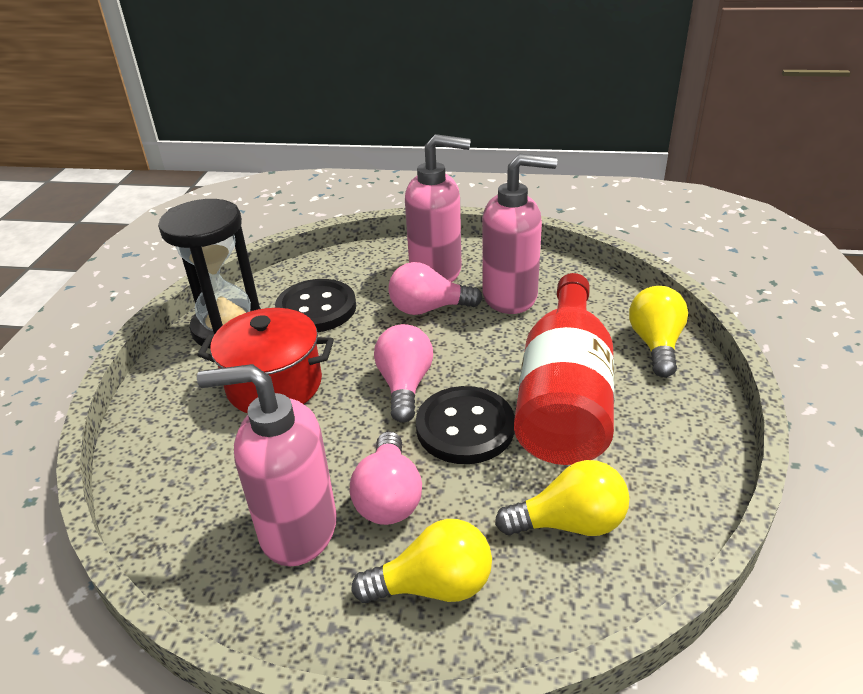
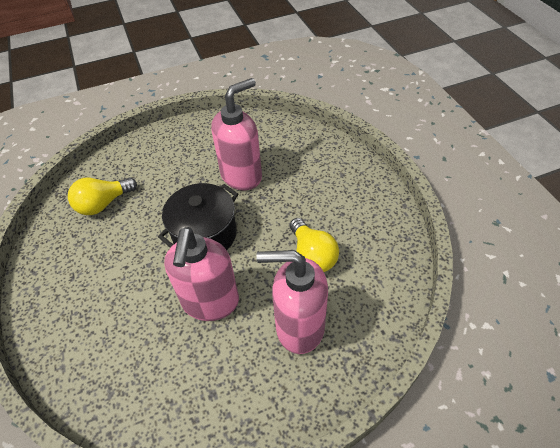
black button: 2 -> 0
black hourglass: 1 -> 0
black pot: 0 -> 1
pink light bulb: 3 -> 0
red bottle: 1 -> 0
red pot: 1 -> 0
yellow light bulb: 3 -> 2

